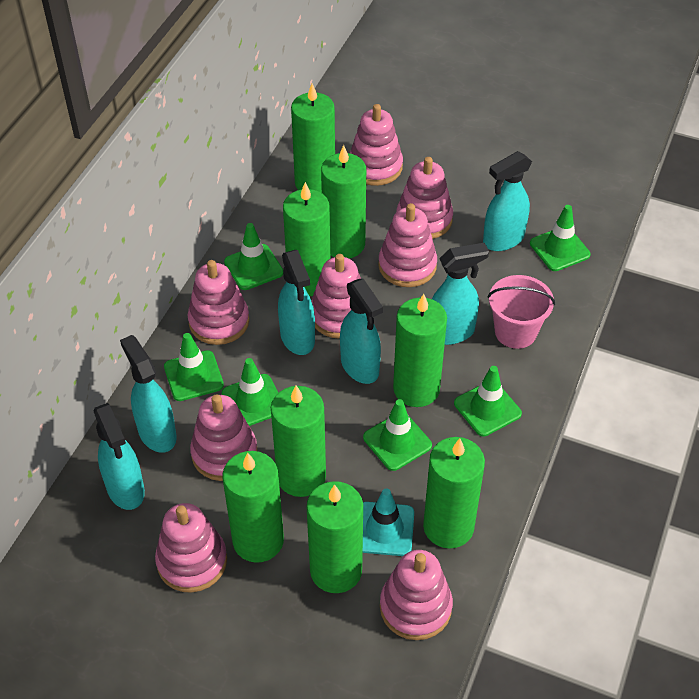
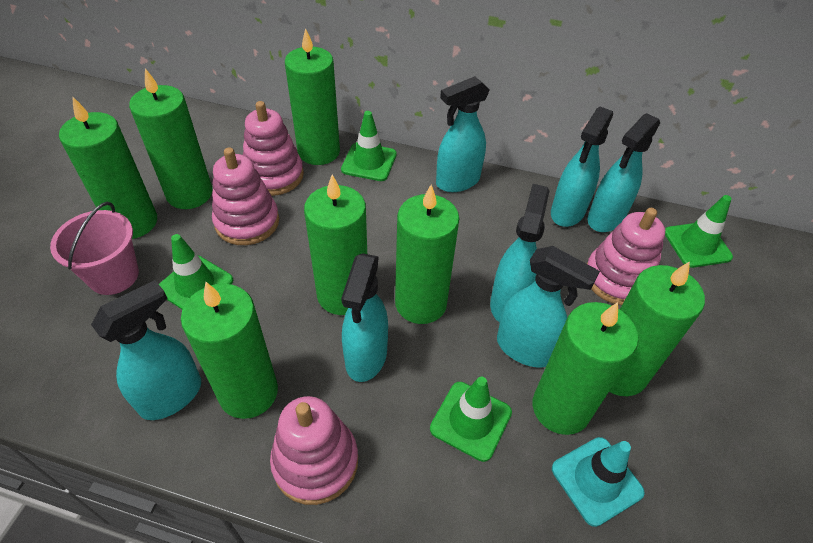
green traffic cone: 6 -> 4
pink stacking toy: 8 -> 4
turquoise spray bottle: 6 -> 7

